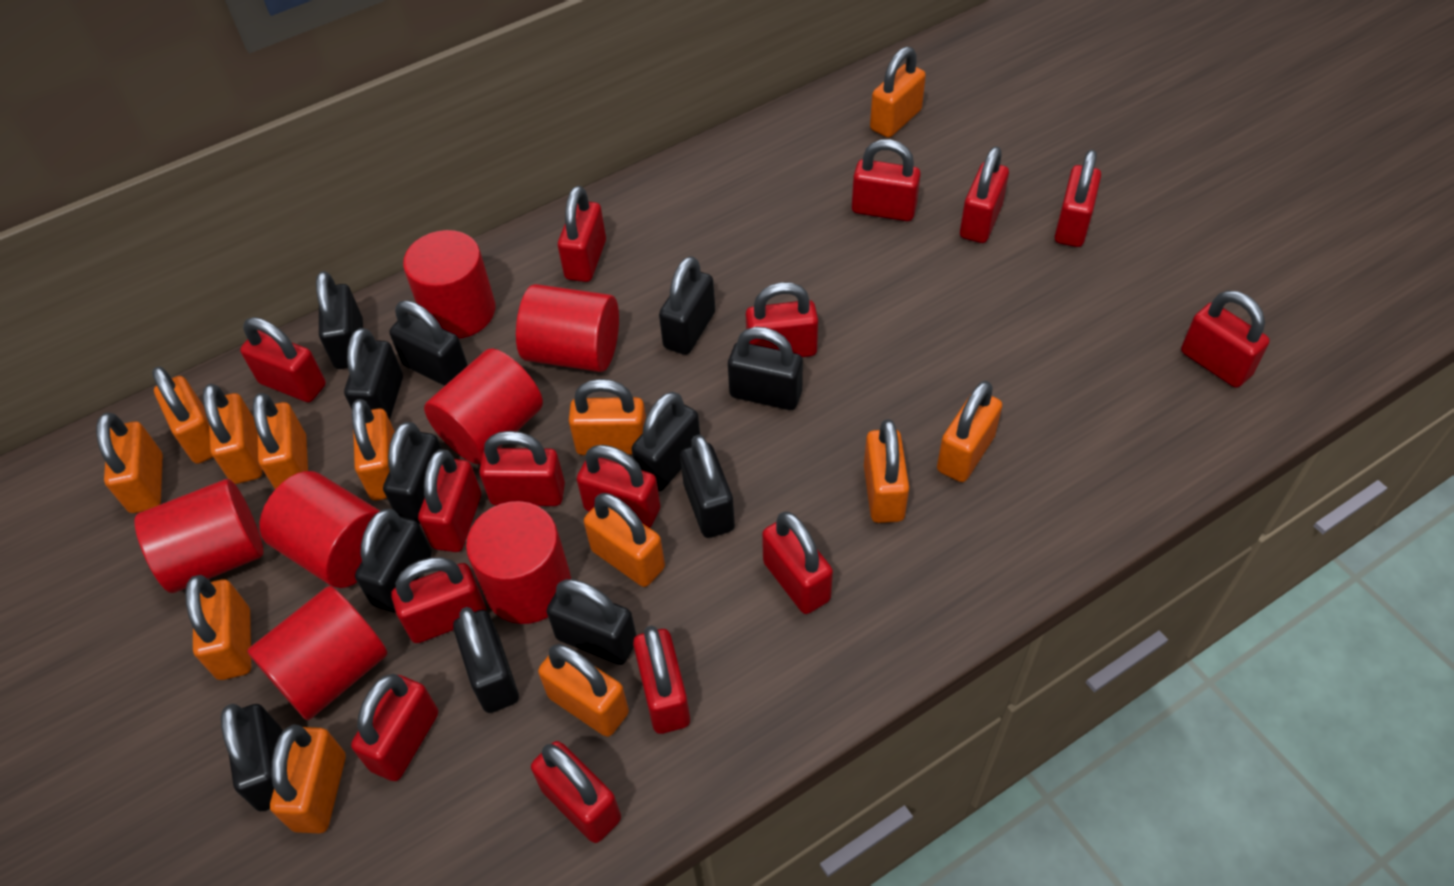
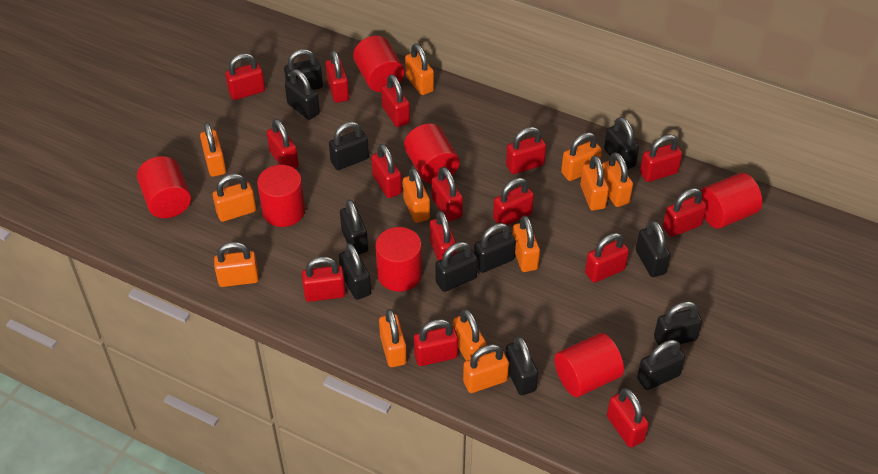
orange padlock: 13 -> 12

